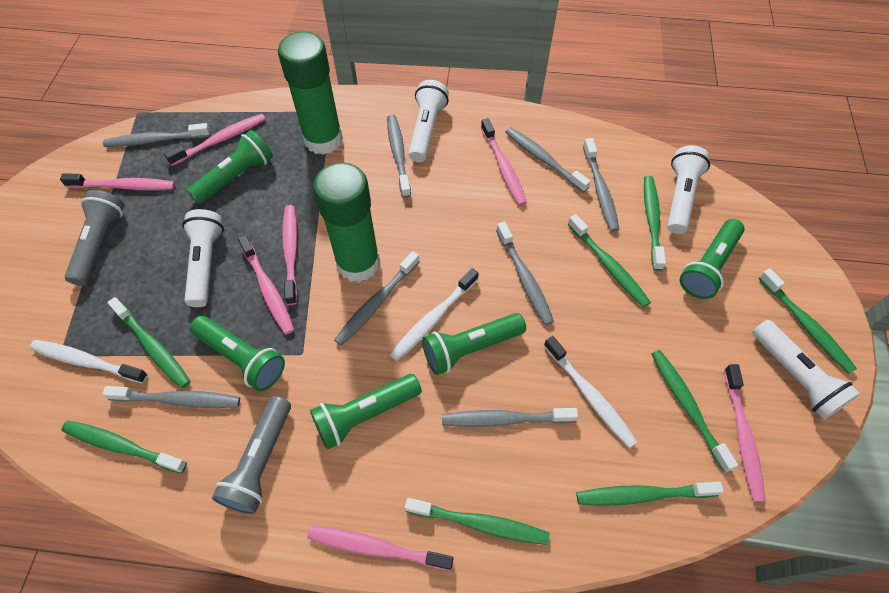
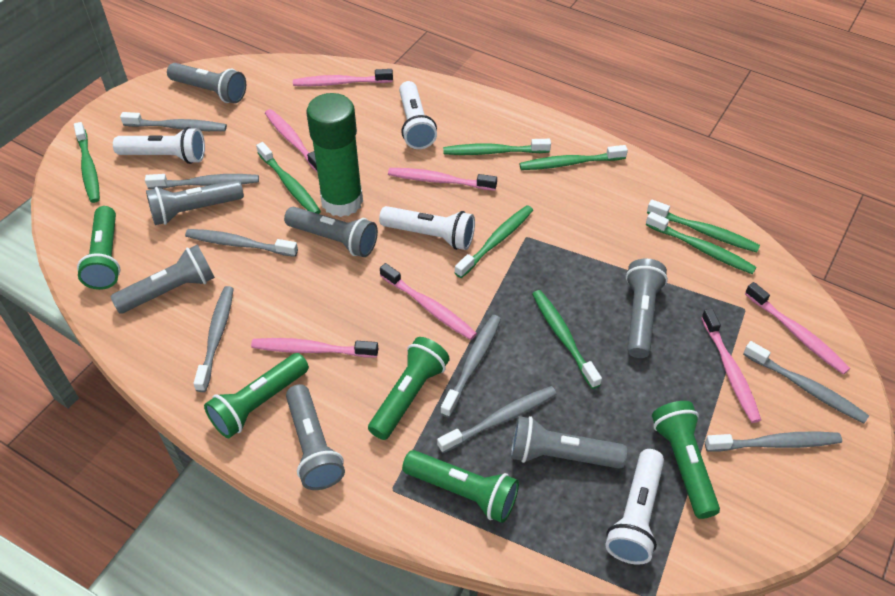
green glue stick: 2 -> 1
grey flashlight: 2 -> 7
white toothbrush: 3 -> 0

